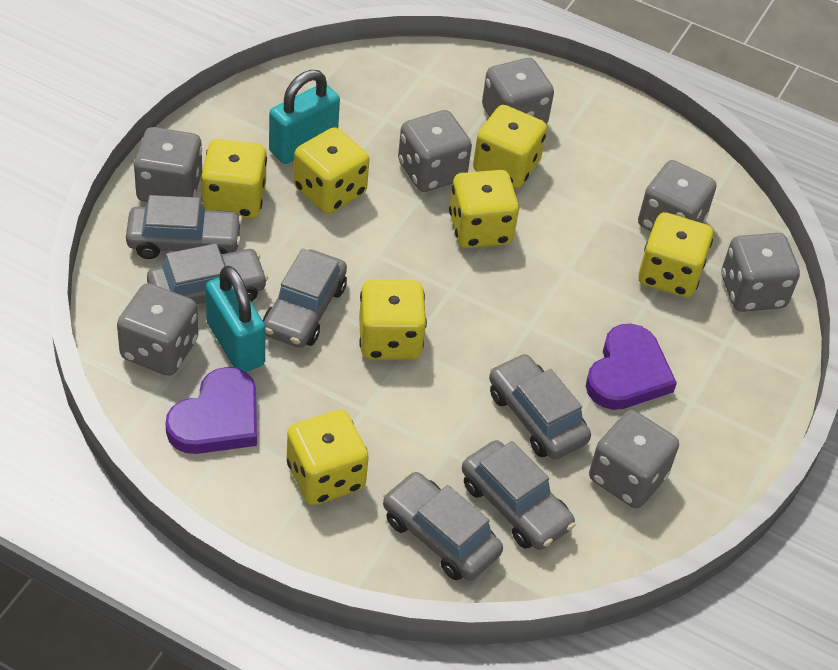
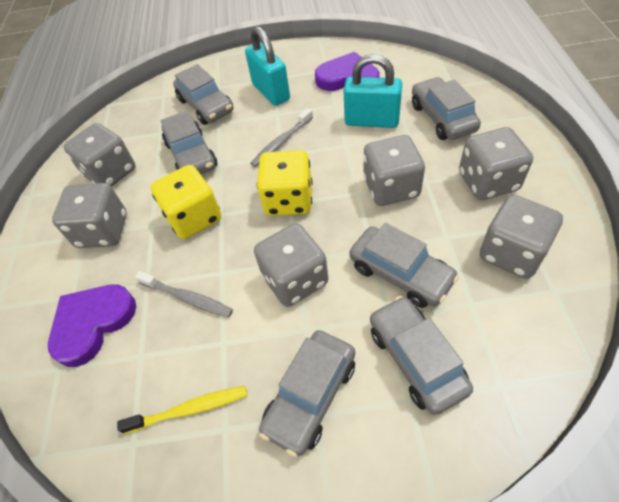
grey dice: 7 -> 6
grey toothbrush: 0 -> 2
yellow dice: 7 -> 2
yellow toothbrush: 0 -> 1

